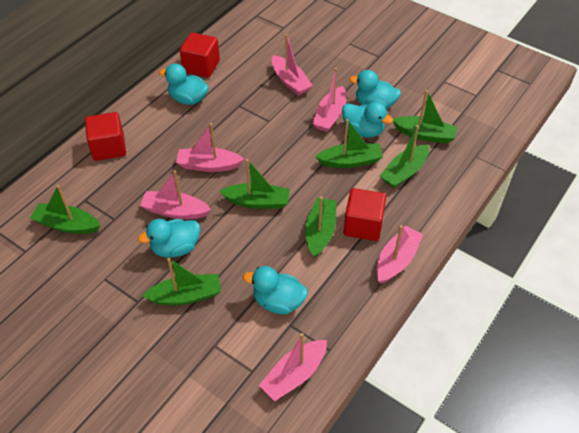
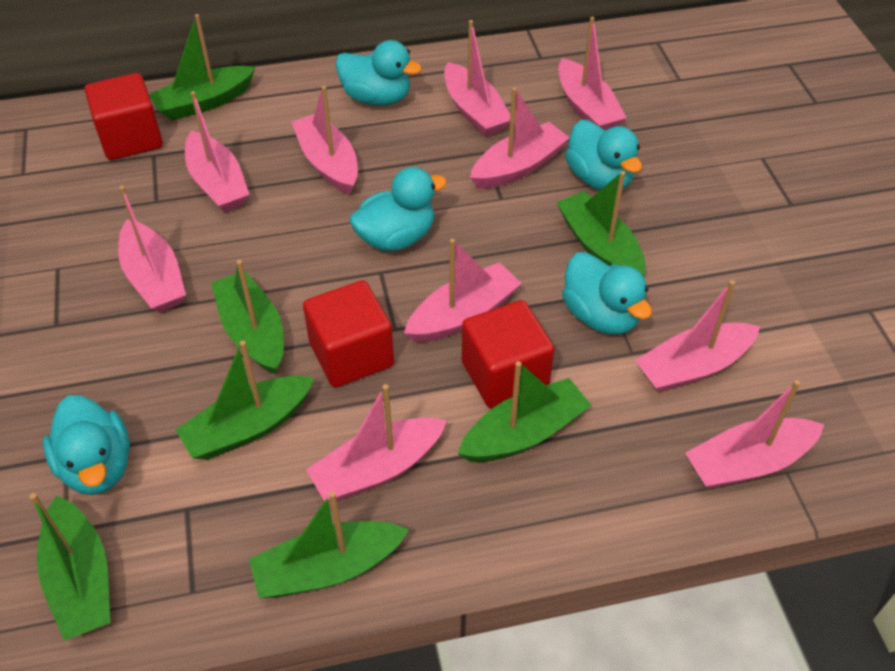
pink boat: 6 -> 10

